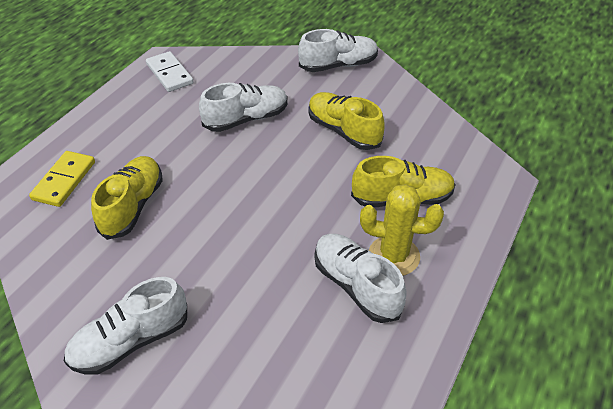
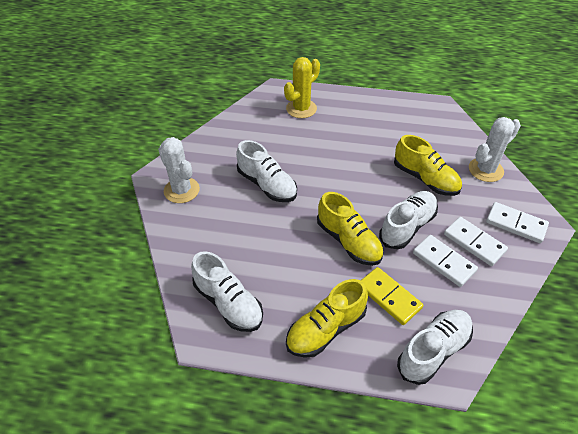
white cactus: 0 -> 2
white domino: 1 -> 3

